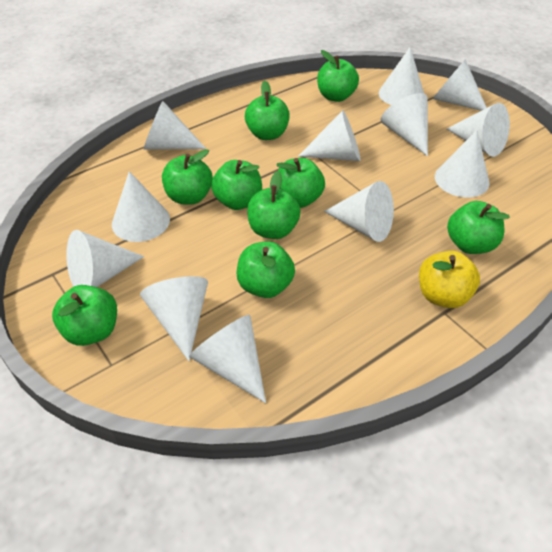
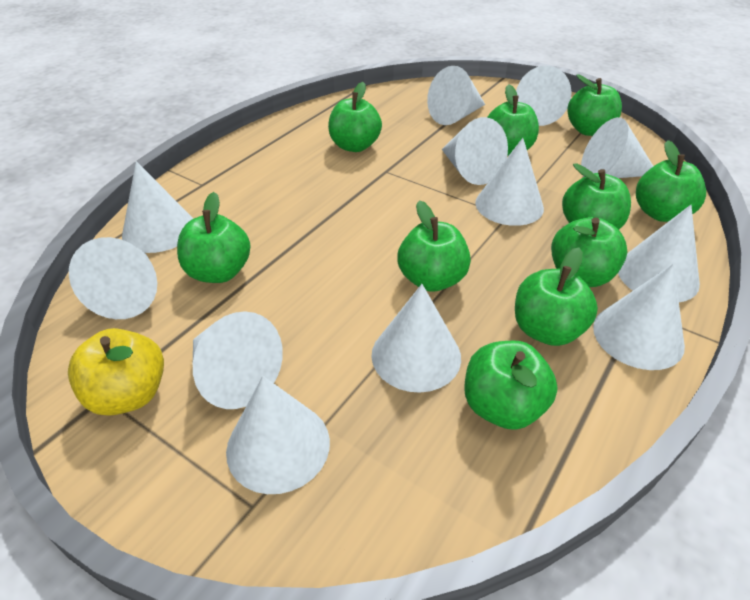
green apple: 9 -> 10

